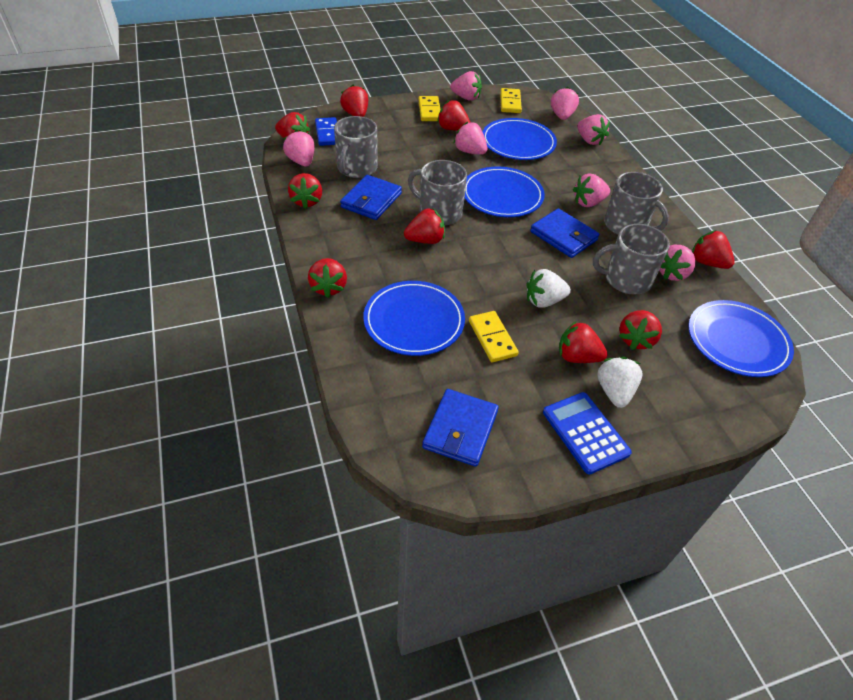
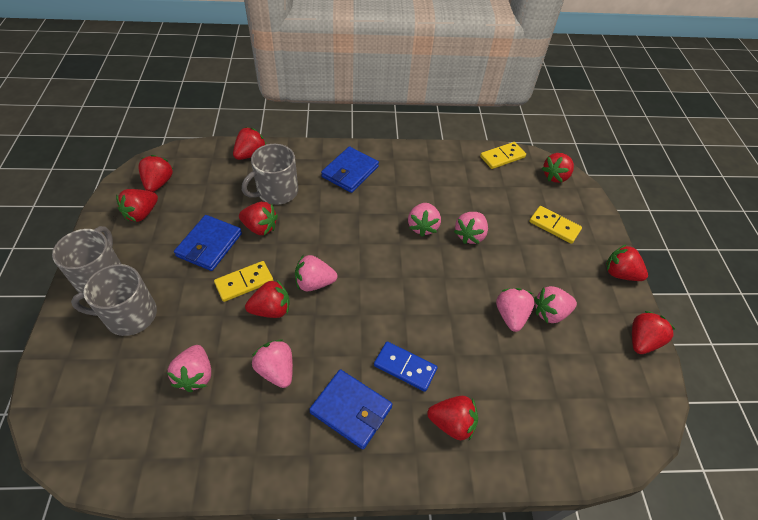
blue calculator: 1 -> 0
blue plate: 4 -> 0
grey mug: 4 -> 3
white strawberry: 2 -> 0

